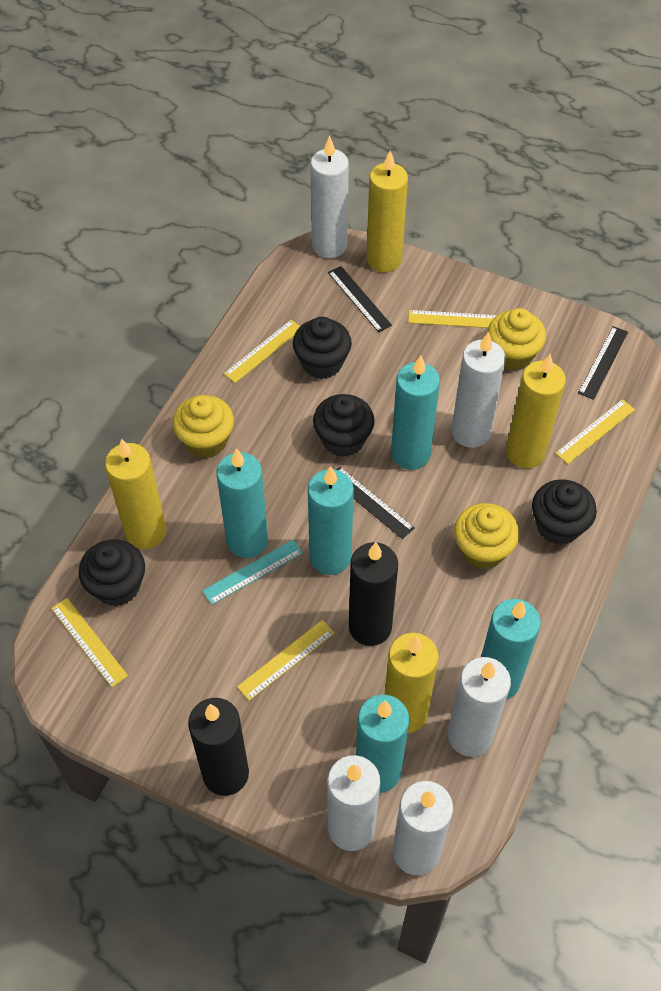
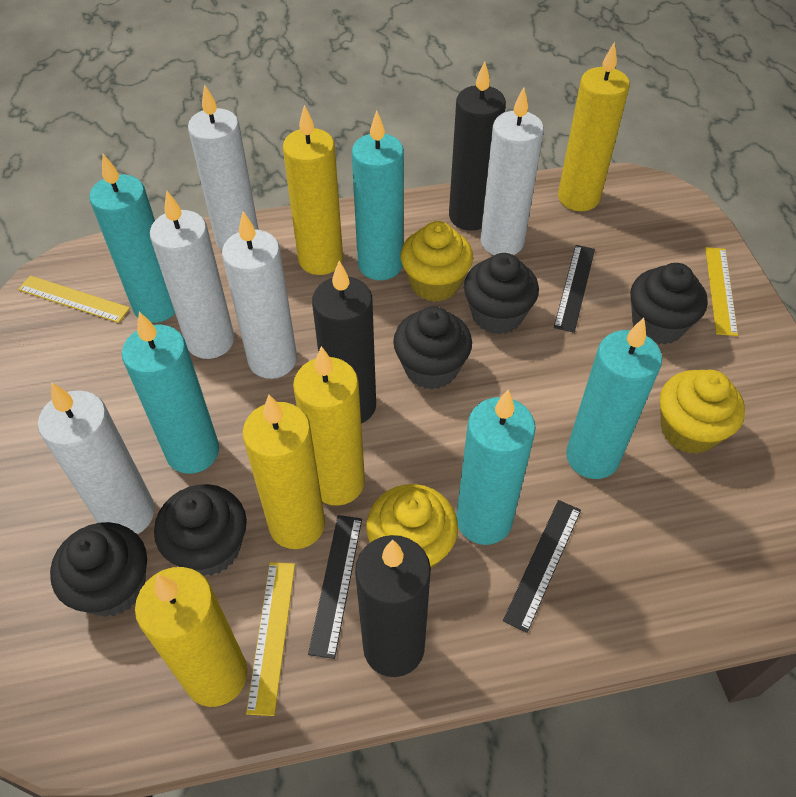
black candle: 2 -> 3
black cupcake: 4 -> 5
turquoise ruler: 1 -> 0
yellow candle: 4 -> 5
yellow ruler: 5 -> 3

